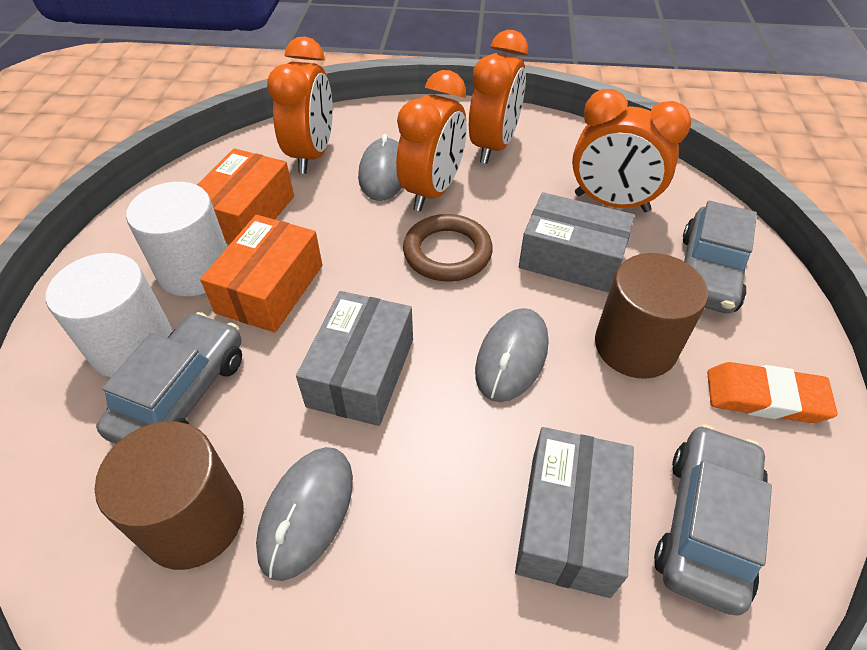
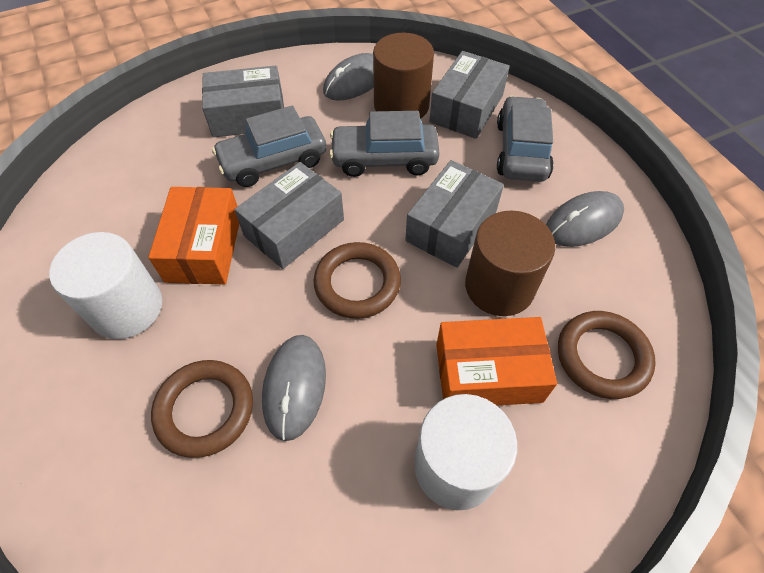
brown ring: 1 -> 3
grey box: 3 -> 4
orange clock: 4 -> 0
orange eraser: 1 -> 0

